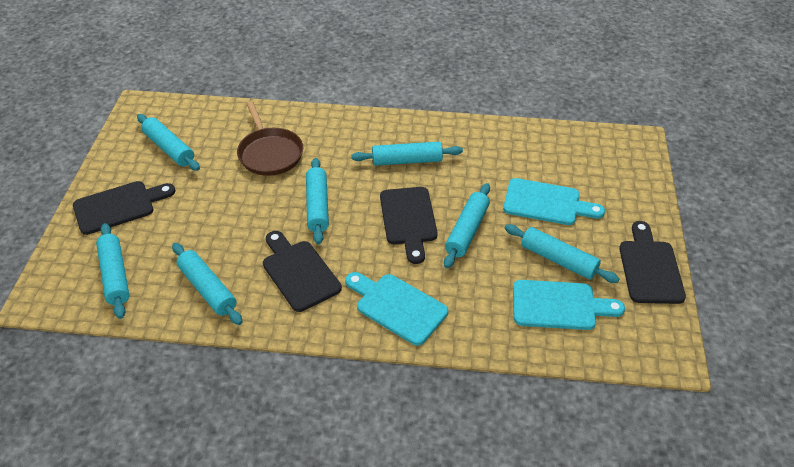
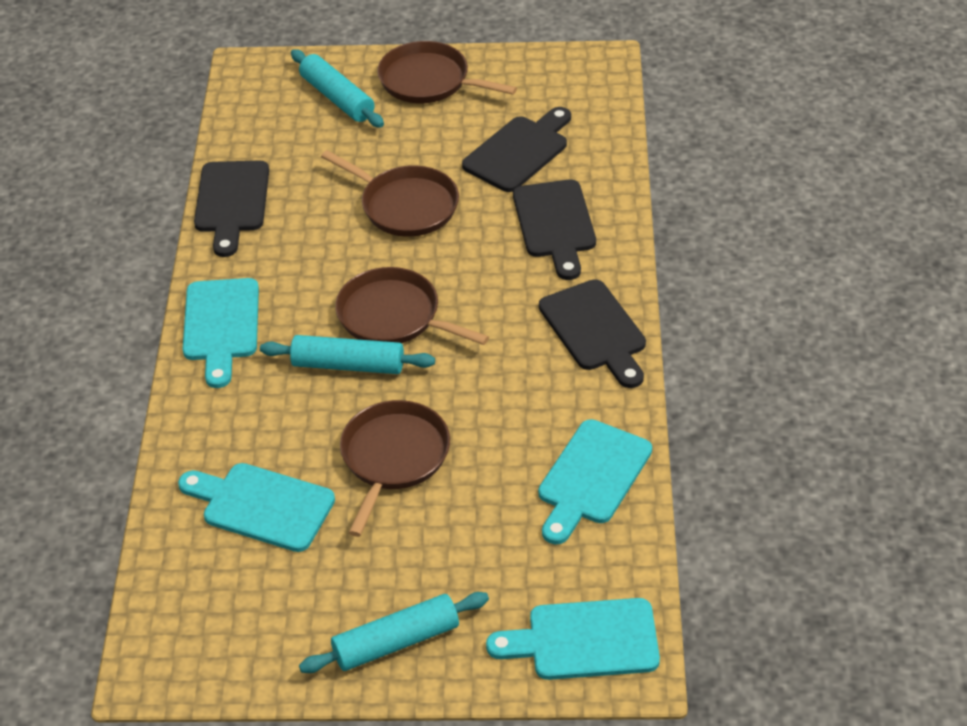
brown pan: 1 -> 4
turquoise cutting board: 3 -> 4
turquoise rolling pin: 7 -> 3

